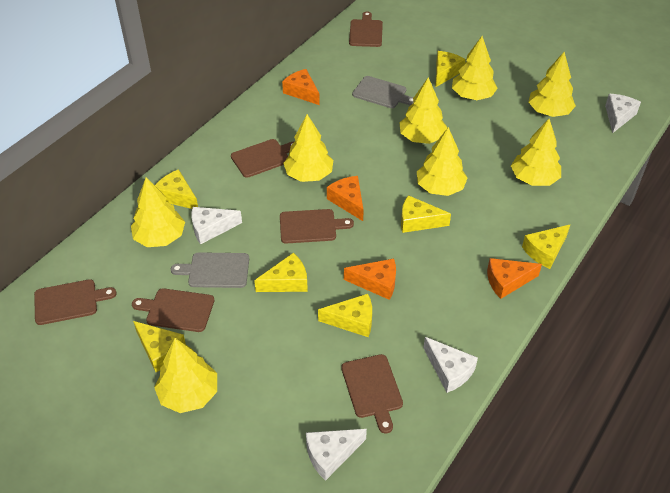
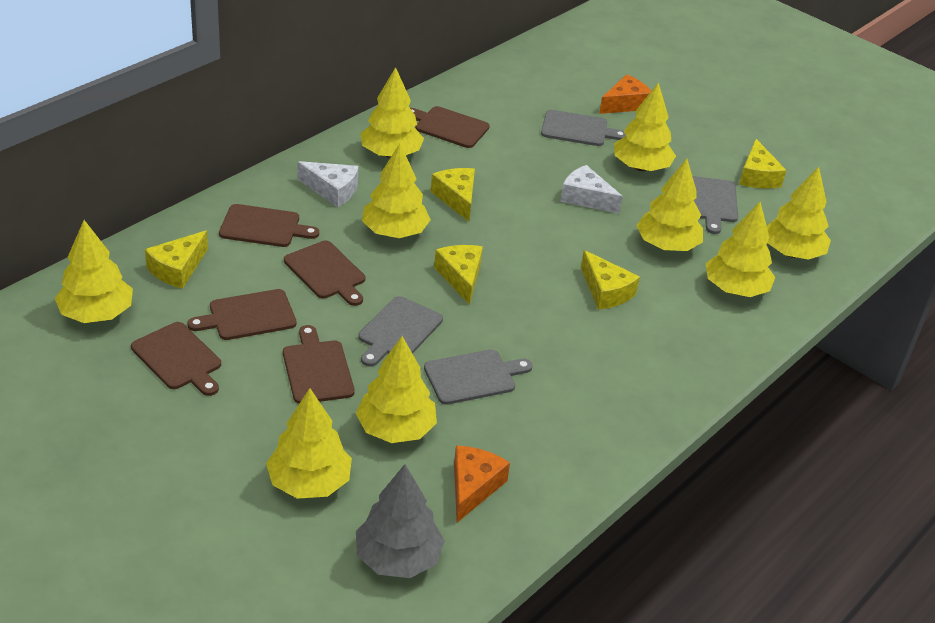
grey cutting board: 2 -> 4
grey tree: 0 -> 1
orange cheese: 4 -> 2
white cheese: 4 -> 2
yellow cheese: 7 -> 5
yellow tree: 8 -> 9

